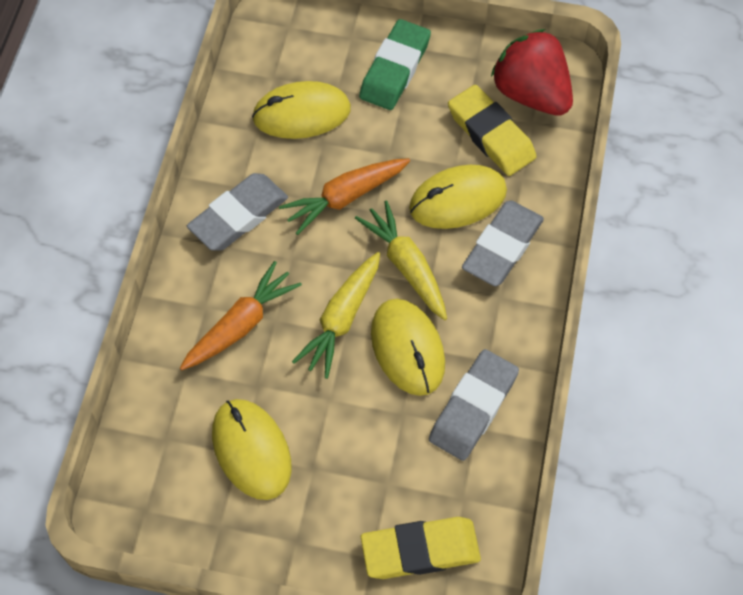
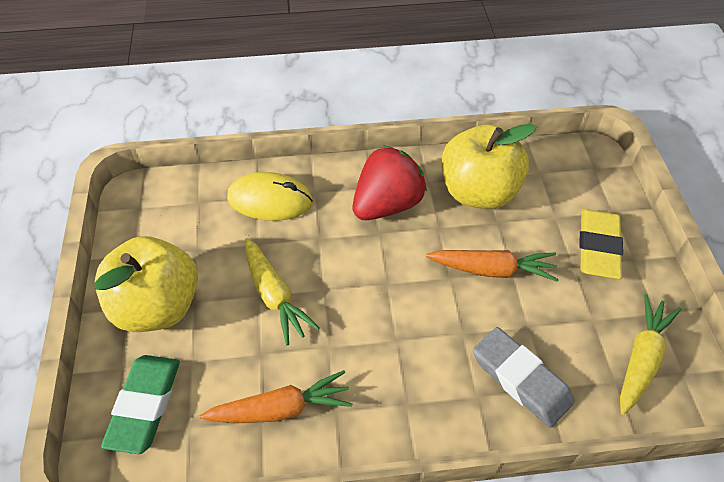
grey eraser: 3 -> 1
yellow apple: 0 -> 2
yellow eraser: 2 -> 1
yellow mouse: 4 -> 1

